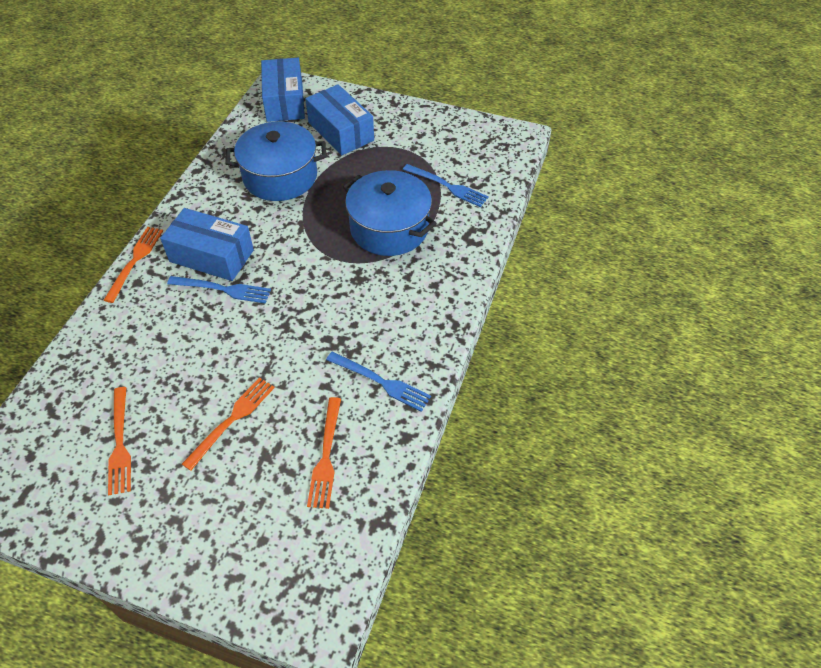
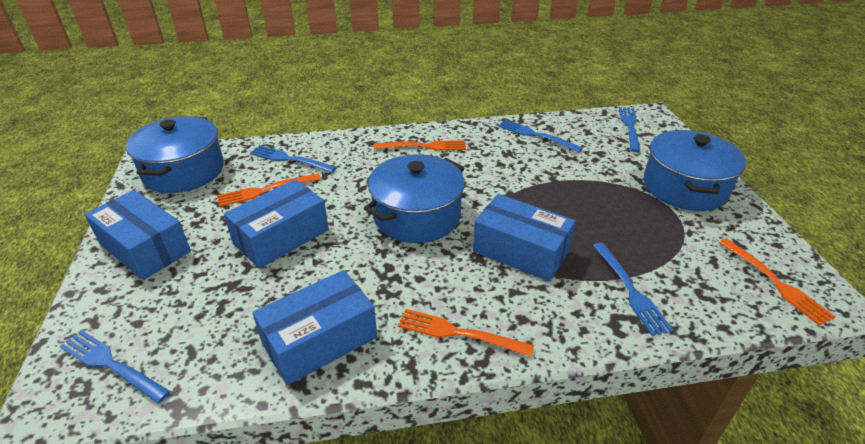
blue box: 3 -> 4
blue fork: 3 -> 5
blue pot: 2 -> 3

